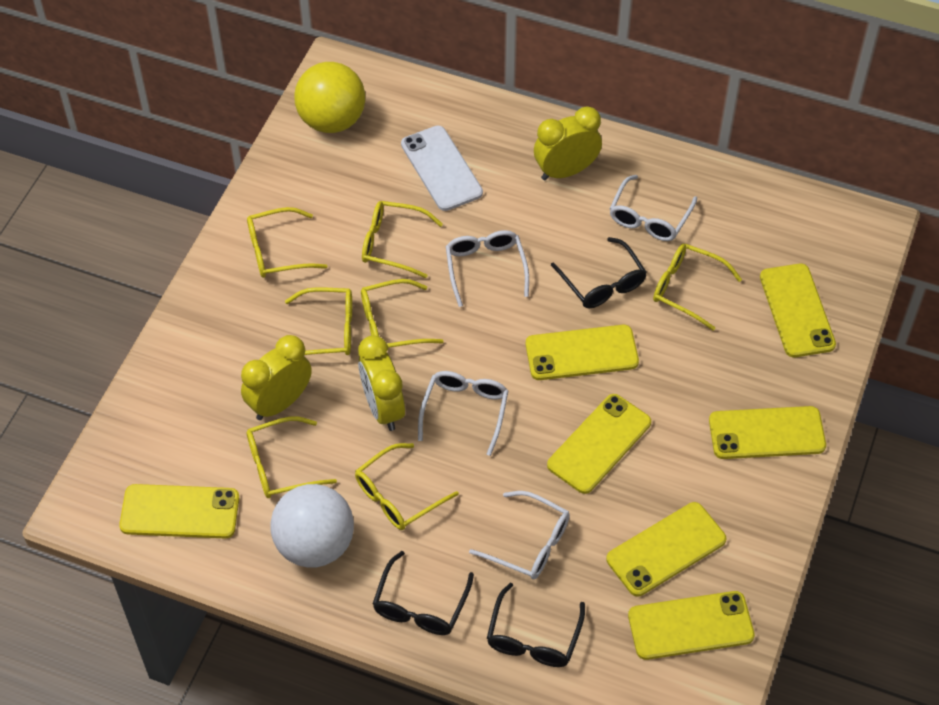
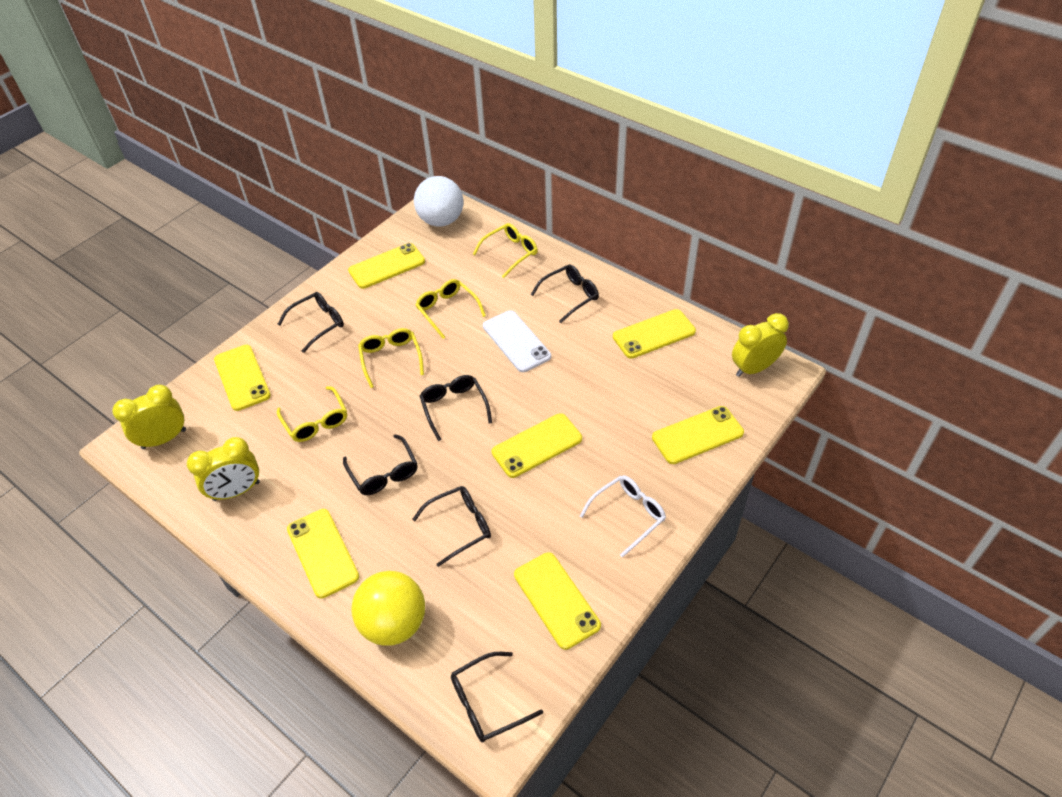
black glasses: 3 -> 6
white glasses: 4 -> 1
yellow glasses: 7 -> 4

